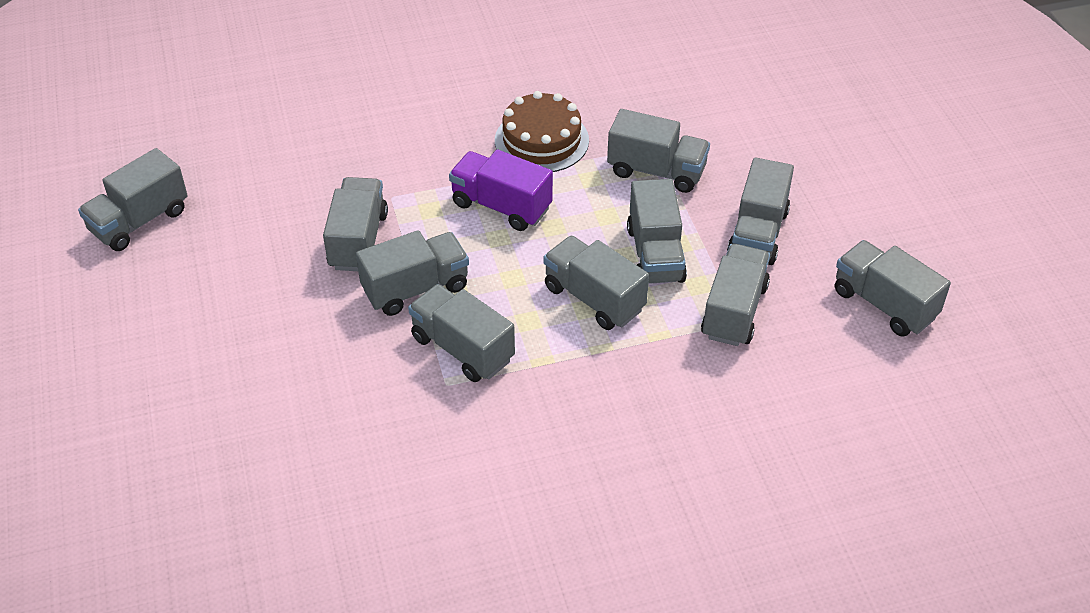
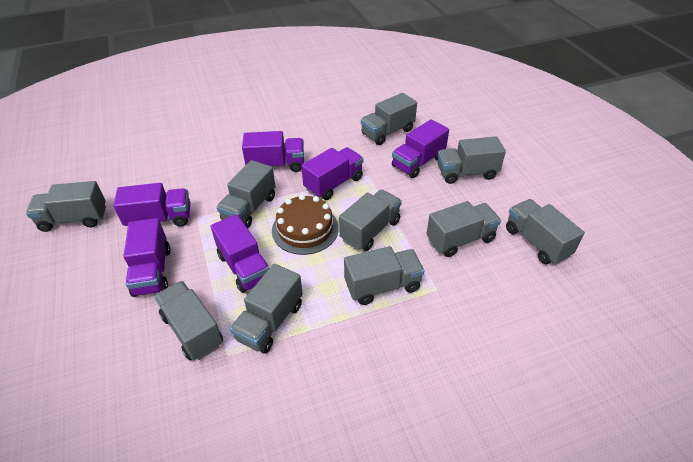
purple truck: 1 -> 6

